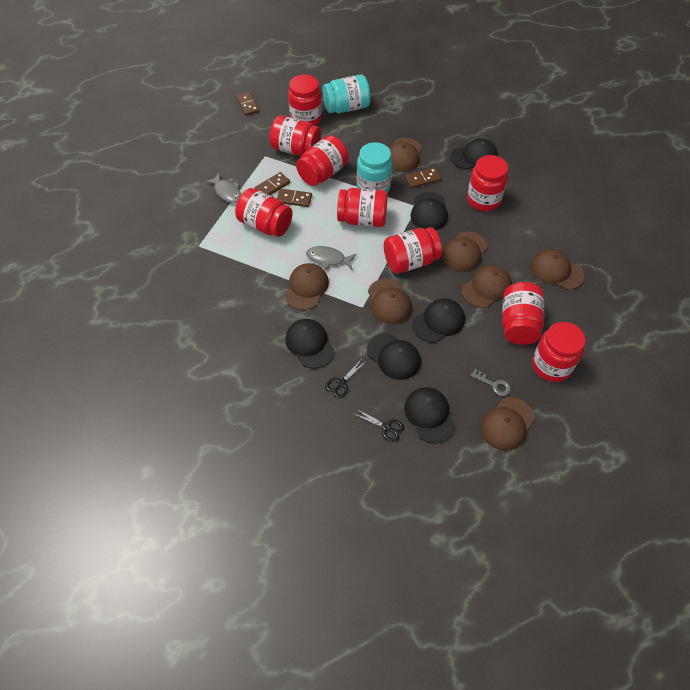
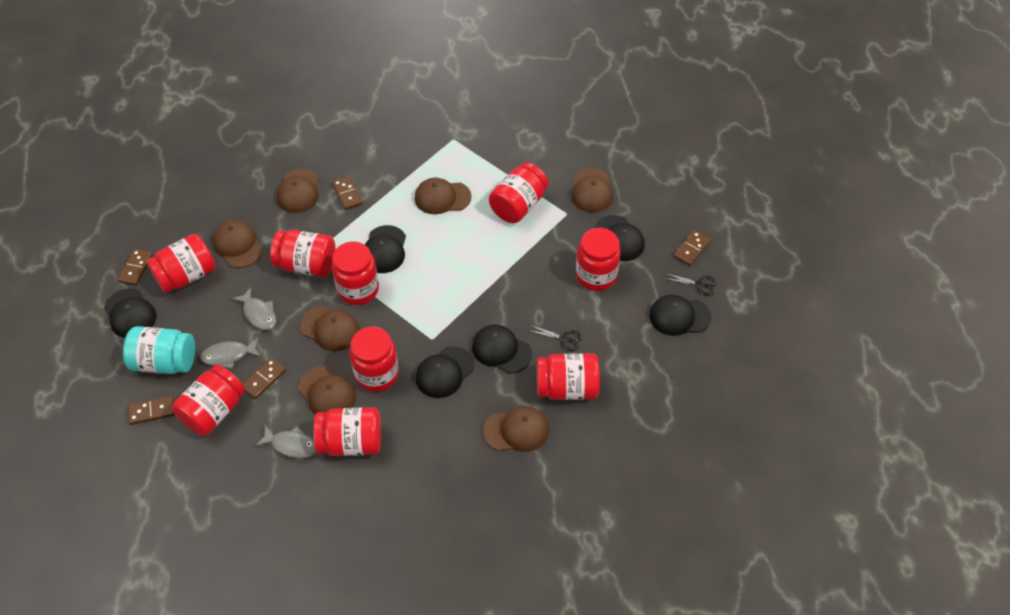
brown domino: 4 -> 5
grey fish: 2 -> 3
grey key: 1 -> 0
turquoise jar: 2 -> 1

